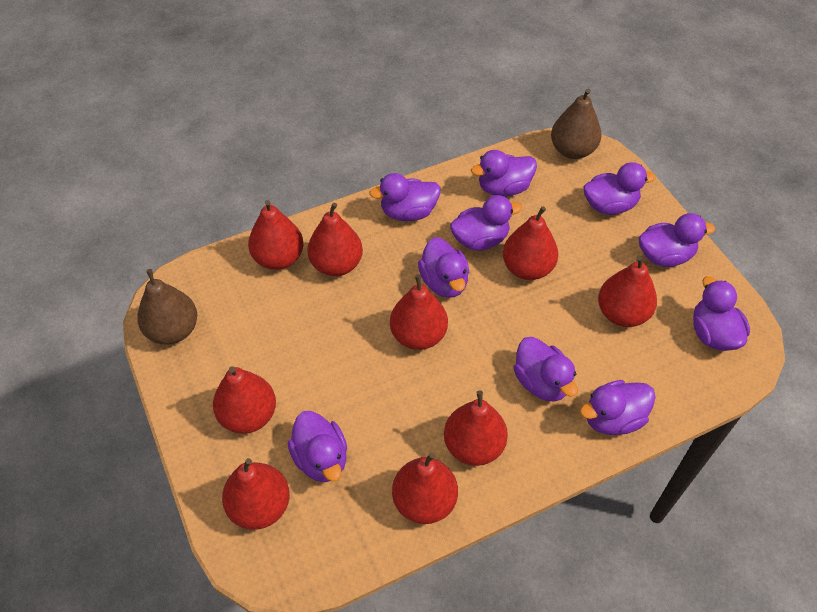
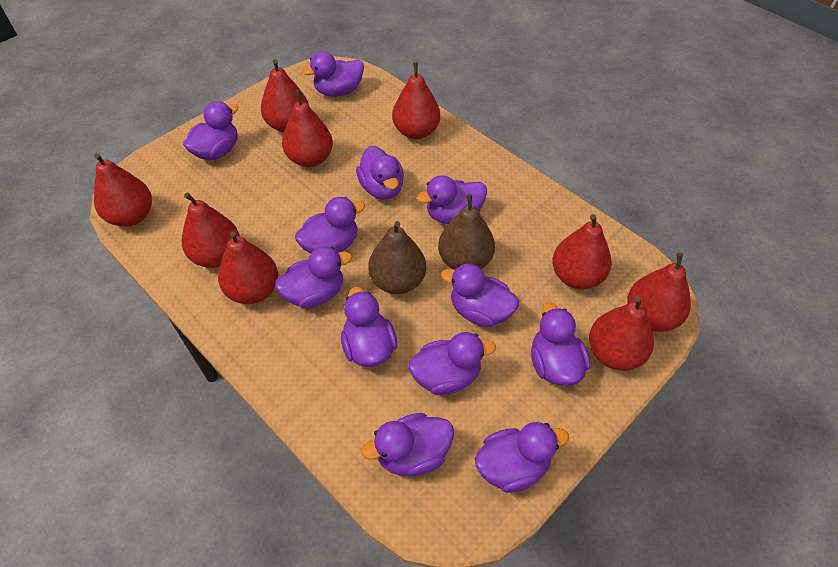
purple duck: 10 -> 12

